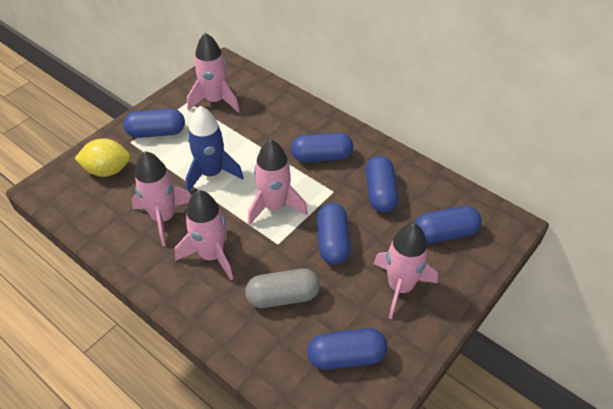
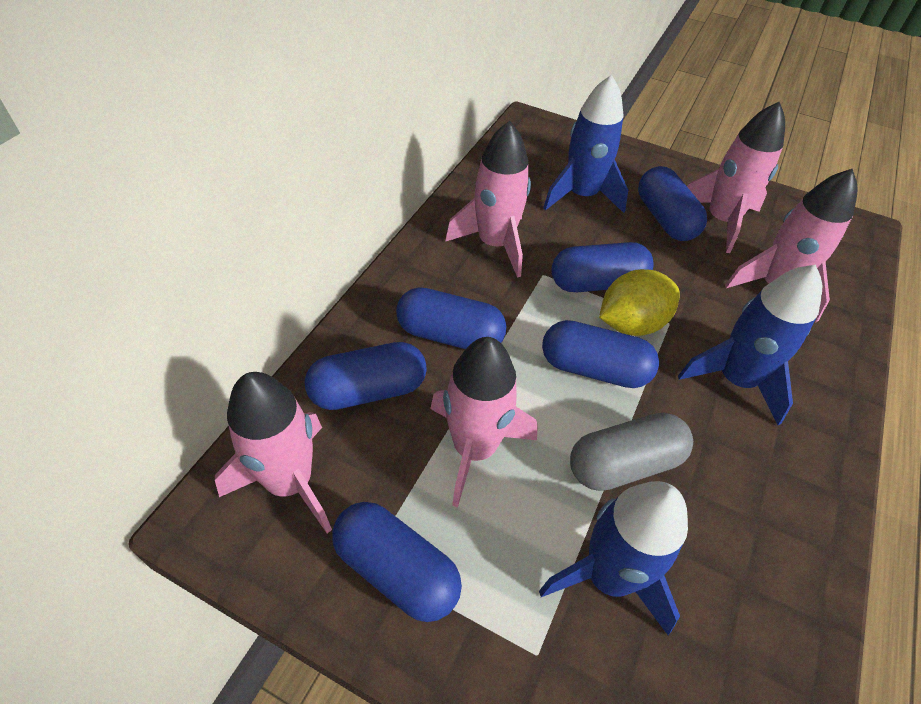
blue rocket: 1 -> 3

